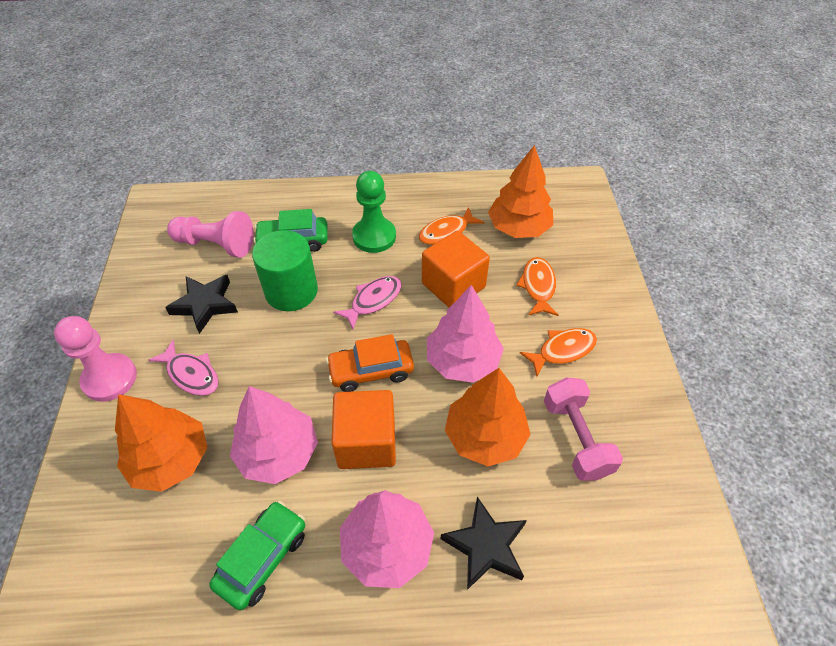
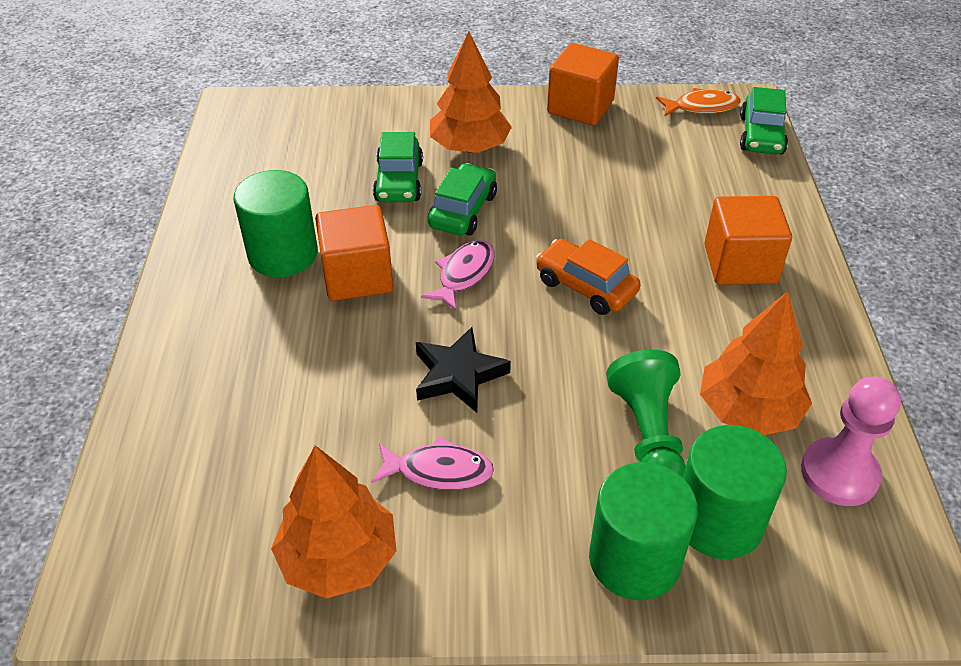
black star: 2 -> 1
green car: 2 -> 3
green cylinder: 1 -> 3
orange cube: 2 -> 3
orange fish: 3 -> 1
pink dumbbell: 1 -> 0
pink pawn: 2 -> 1
pink tree: 3 -> 0

